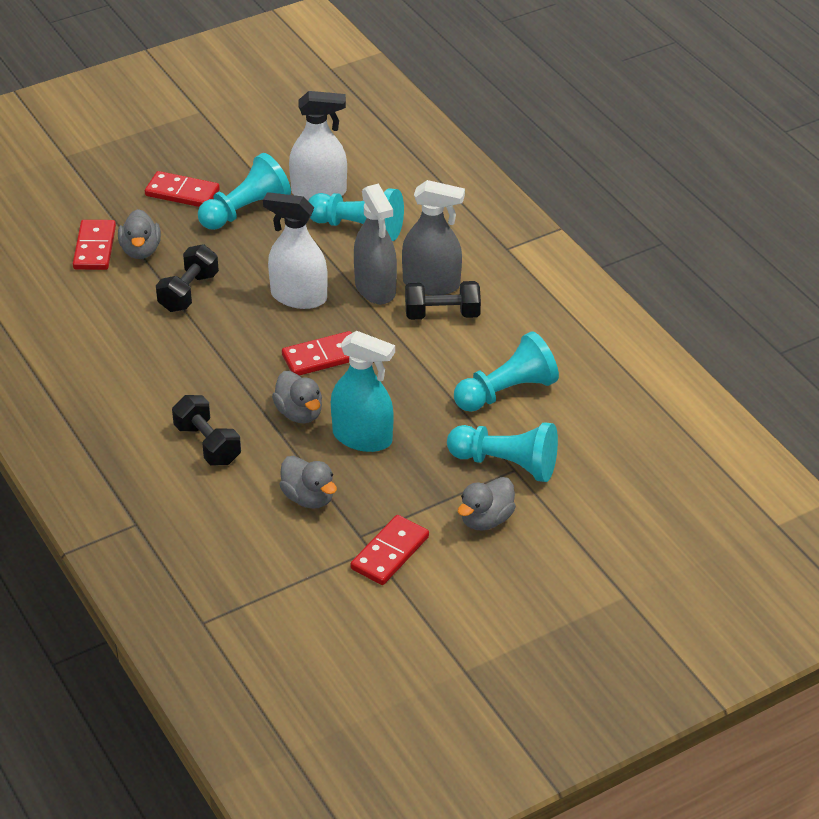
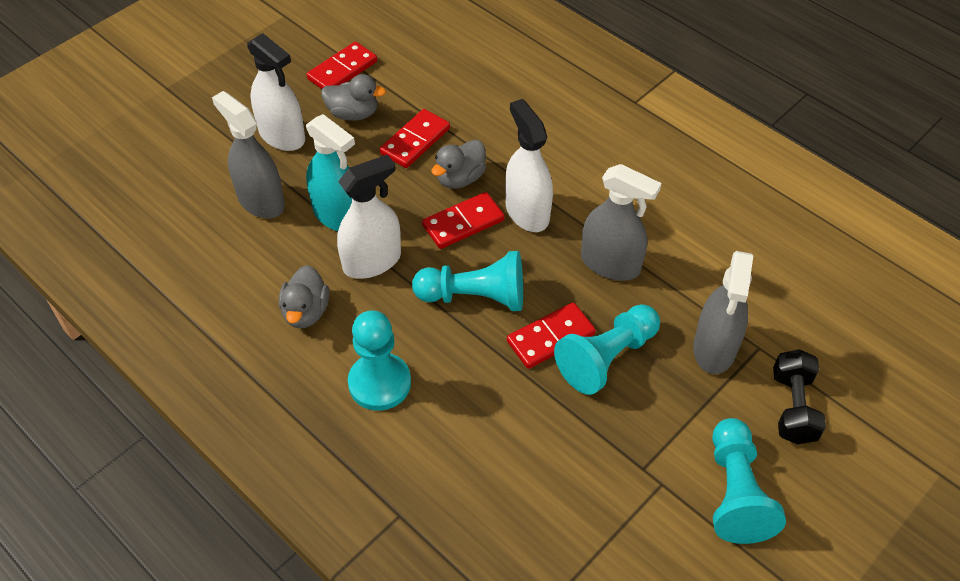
black dumbbell: 3 -> 1
grey duck: 4 -> 3
grey spray bottle: 2 -> 3
white spray bottle: 2 -> 3

